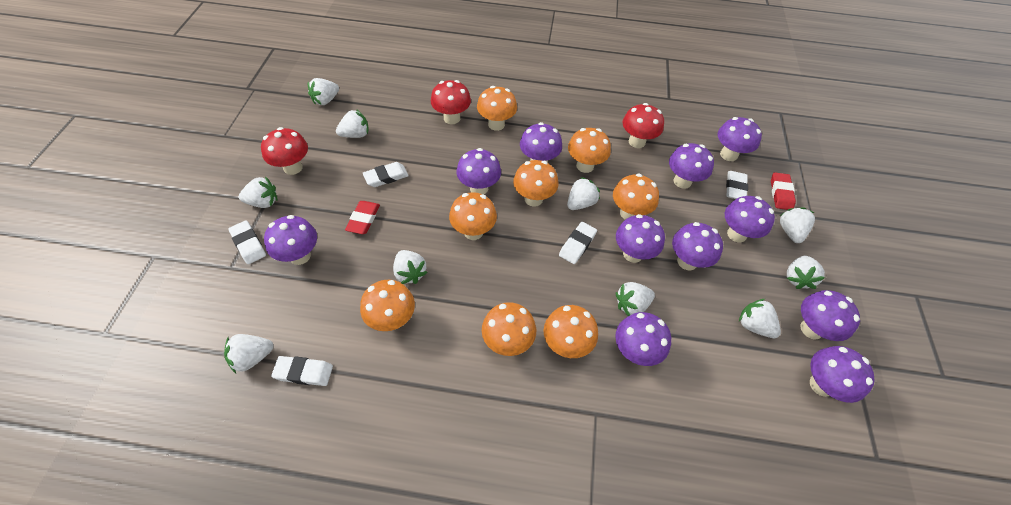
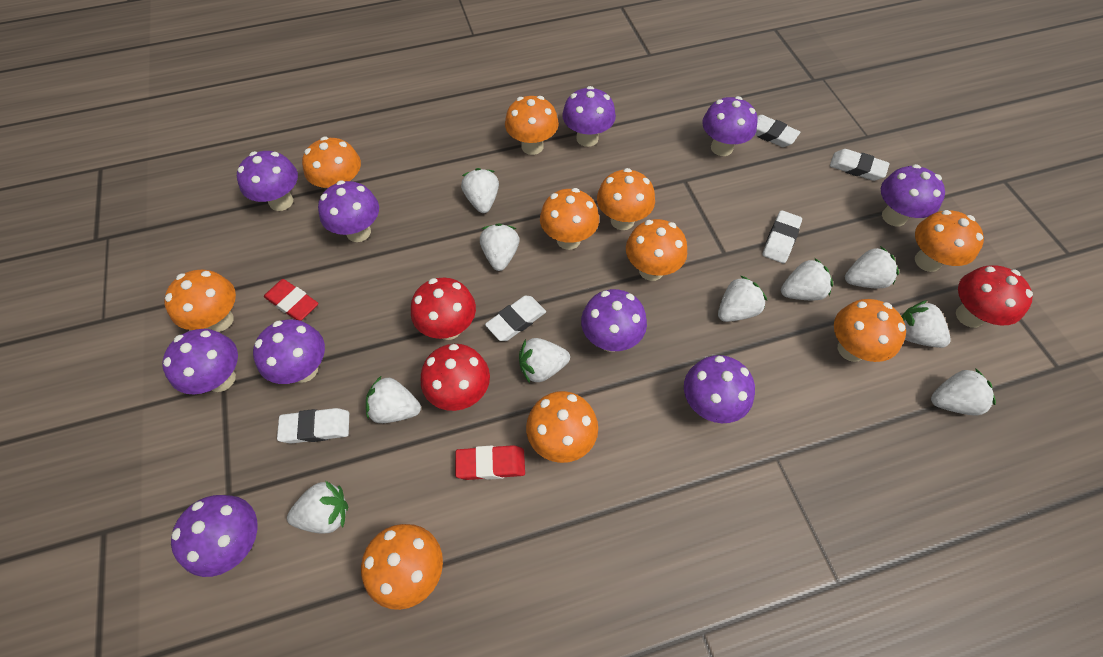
orange mushroom: 8 -> 10
purple mushroom: 11 -> 10

